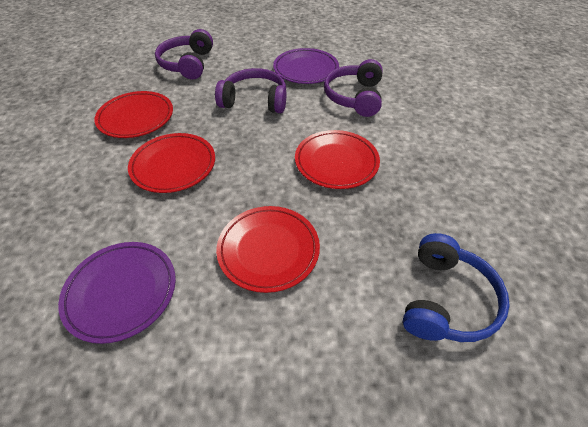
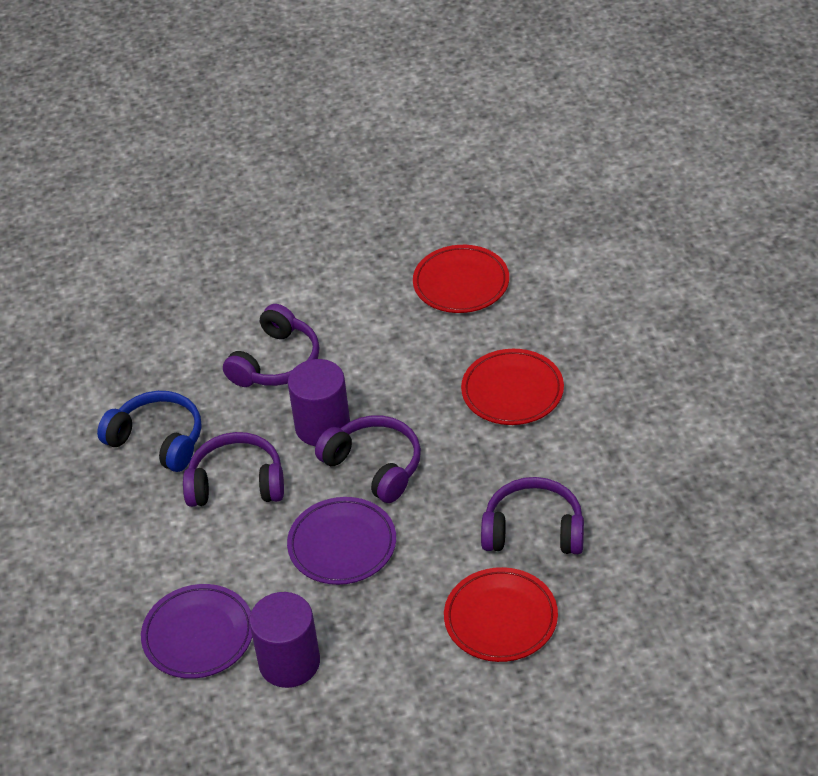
purple cylinder: 0 -> 2
purple headphones: 3 -> 4
red plate: 4 -> 3

